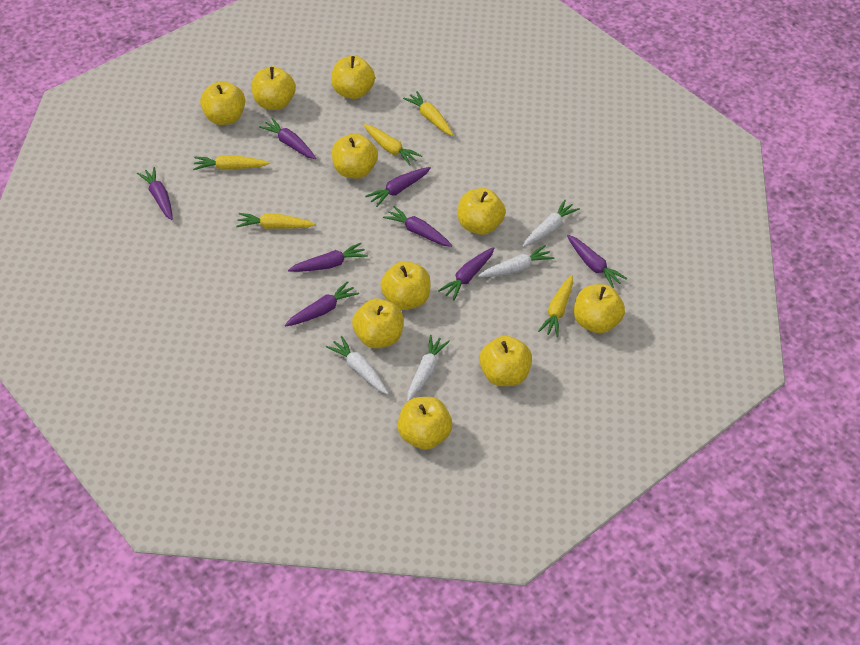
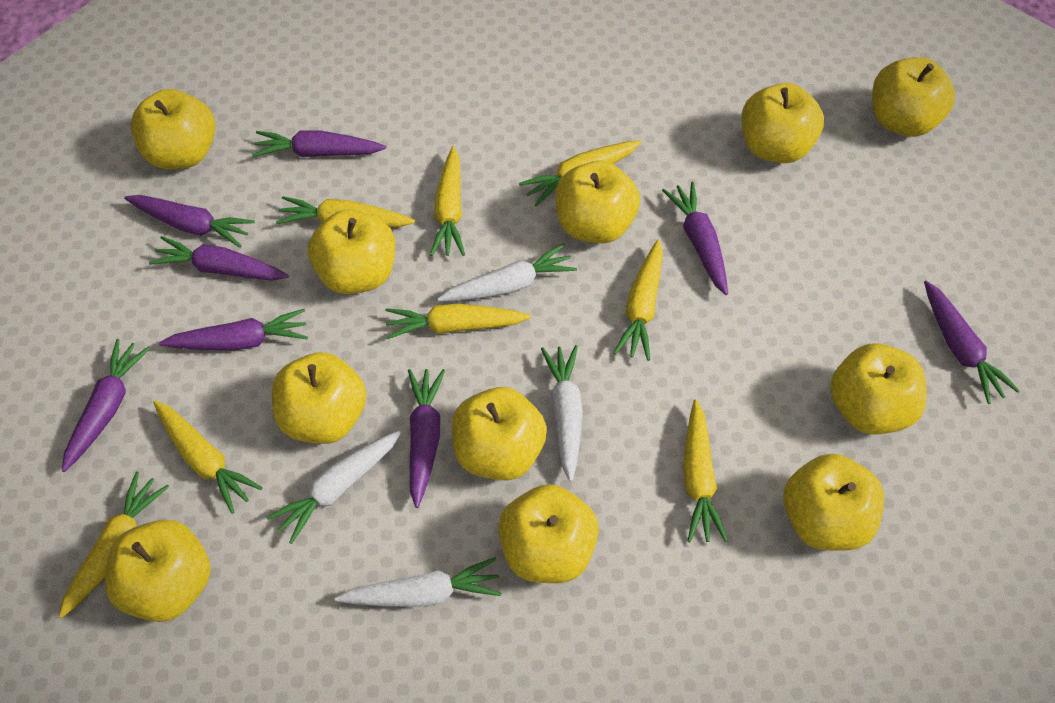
yellow apple: 10 -> 11
yellow carrot: 5 -> 8

